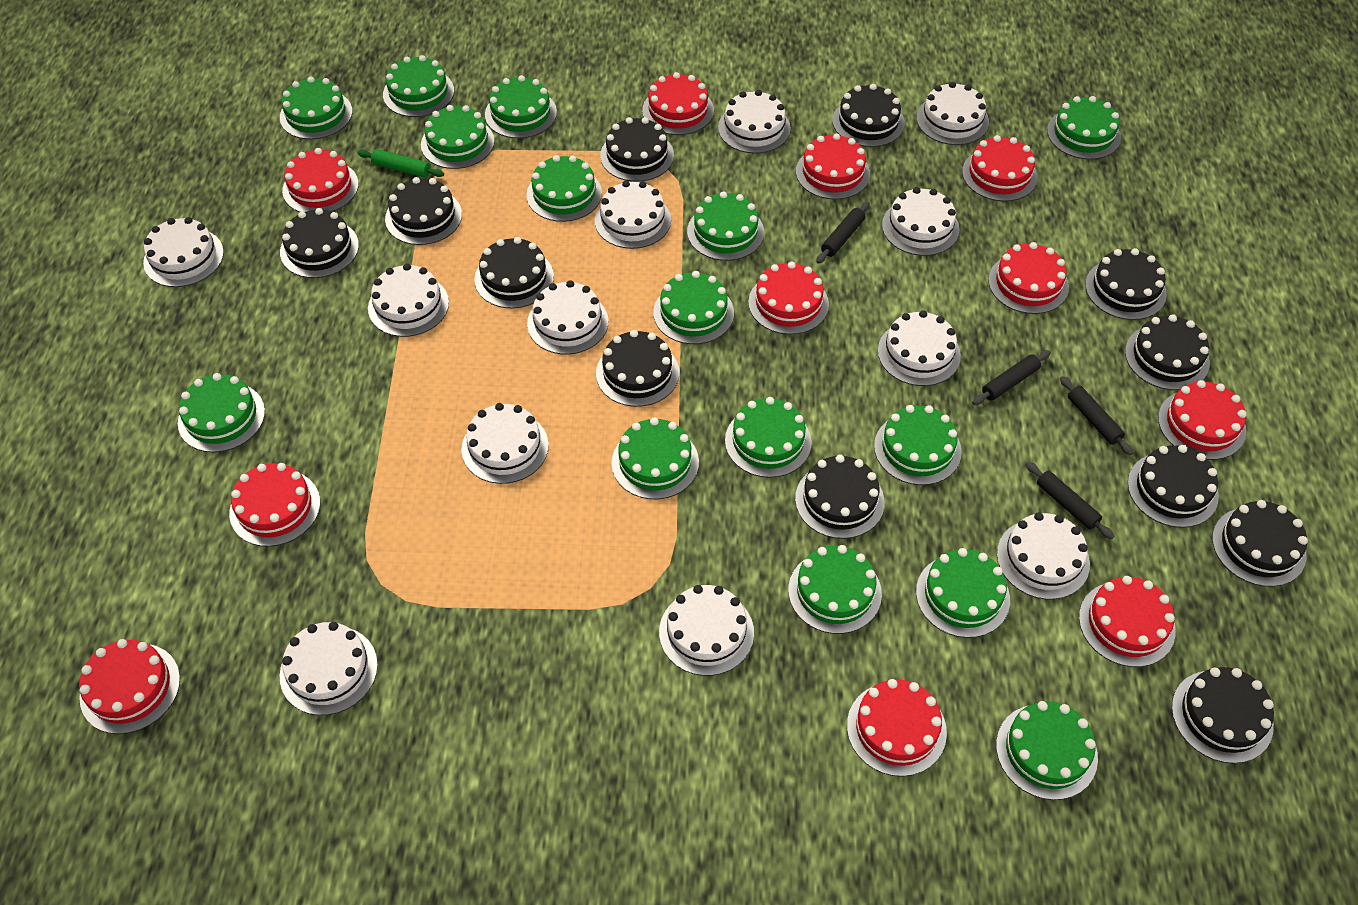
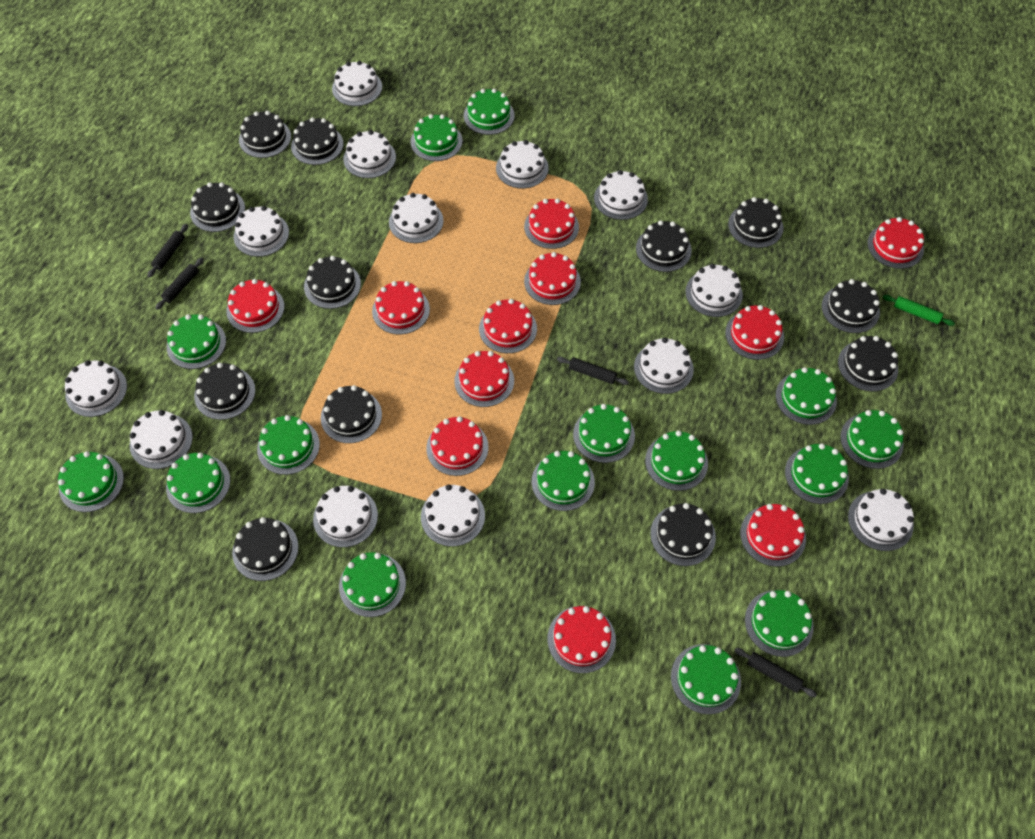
white cake: 12 -> 13

